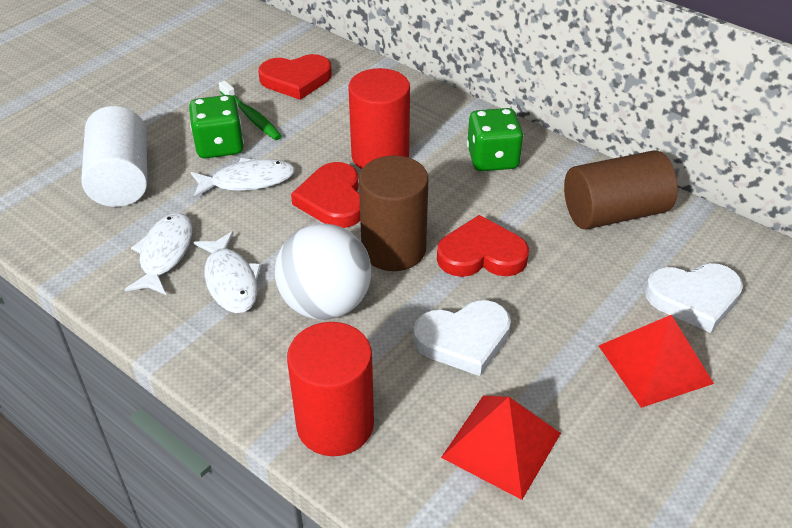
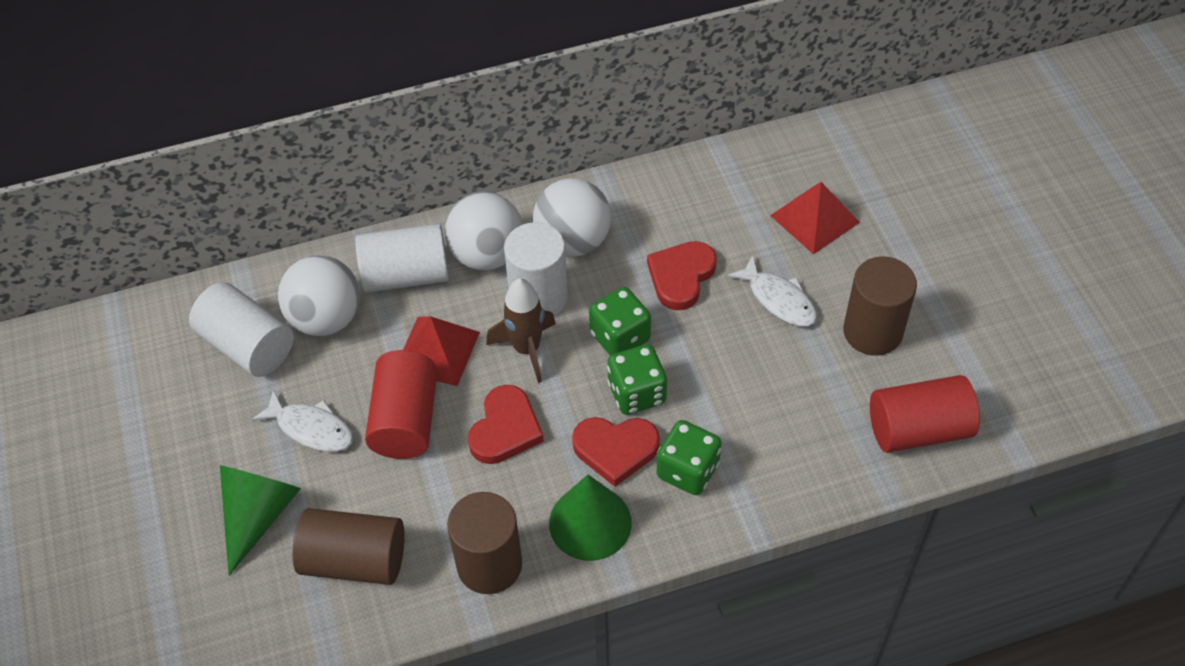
brown cylinder: 2 -> 3
brown rocket: 0 -> 1
green cone: 0 -> 2
green dice: 2 -> 3
green toothbrush: 1 -> 0
white ball: 1 -> 3
white cylinder: 1 -> 3
white fish: 3 -> 2
white heart: 2 -> 0

